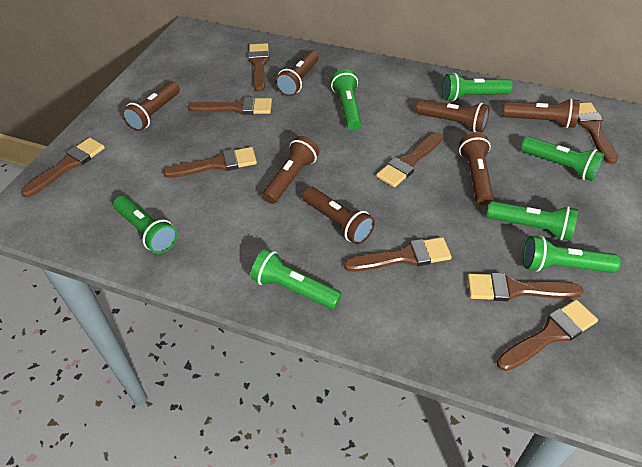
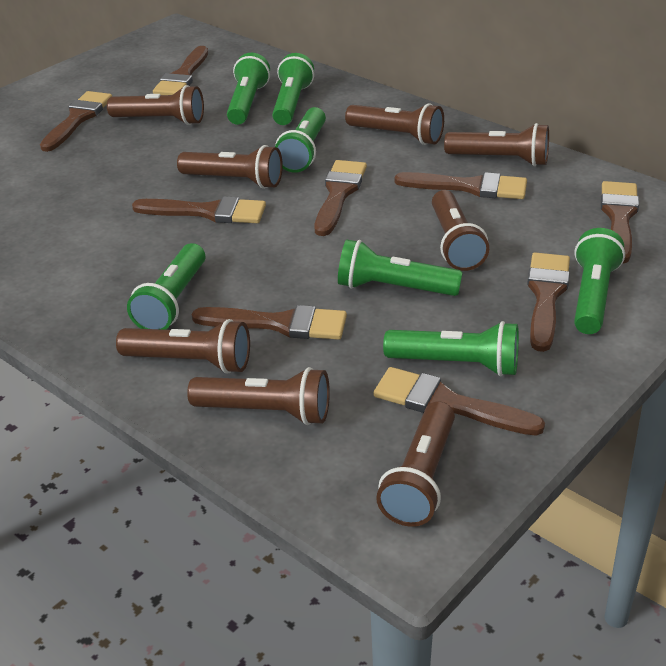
brown flashlight: 7 -> 8

